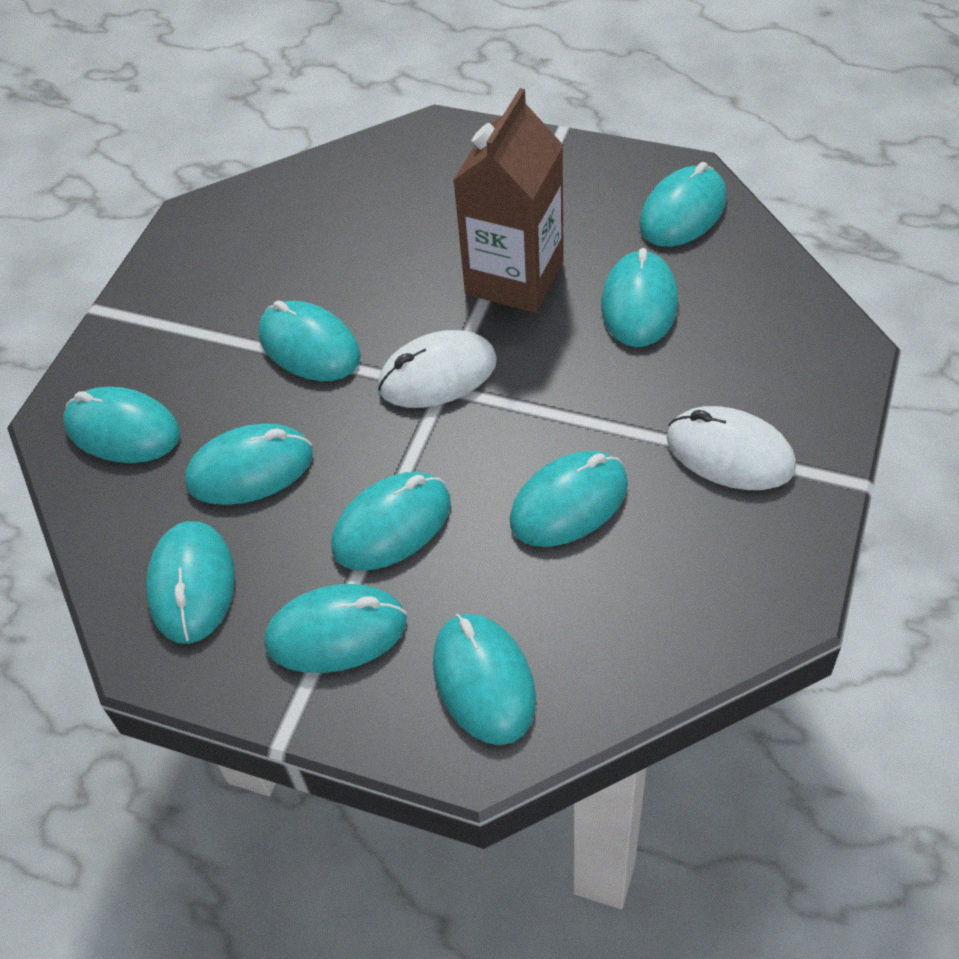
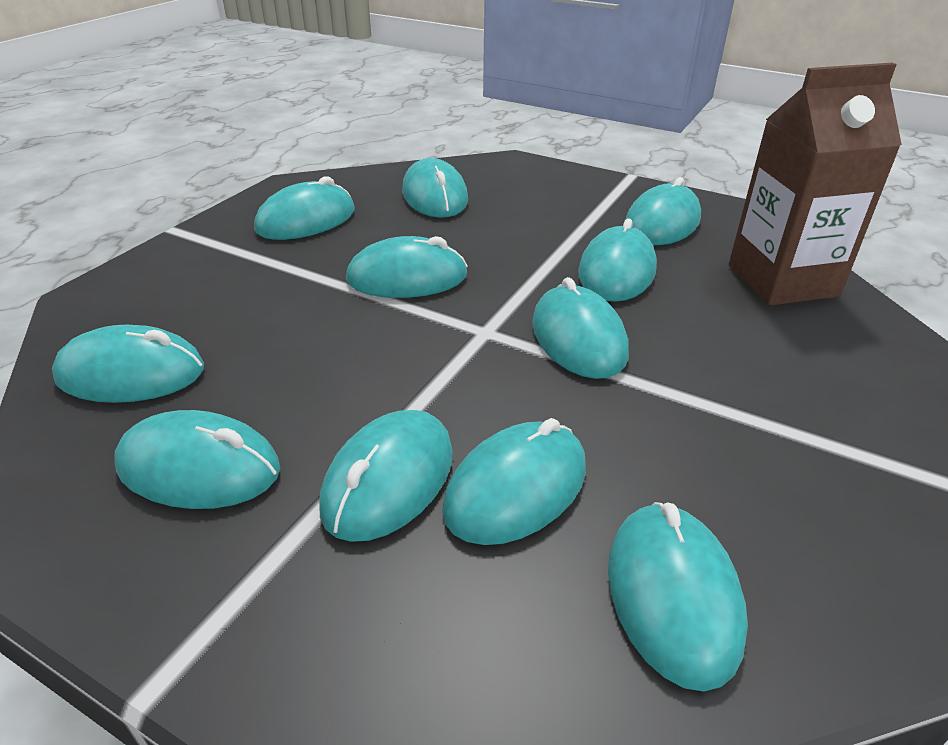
turquoise mouse: 10 -> 11
white mouse: 2 -> 0

